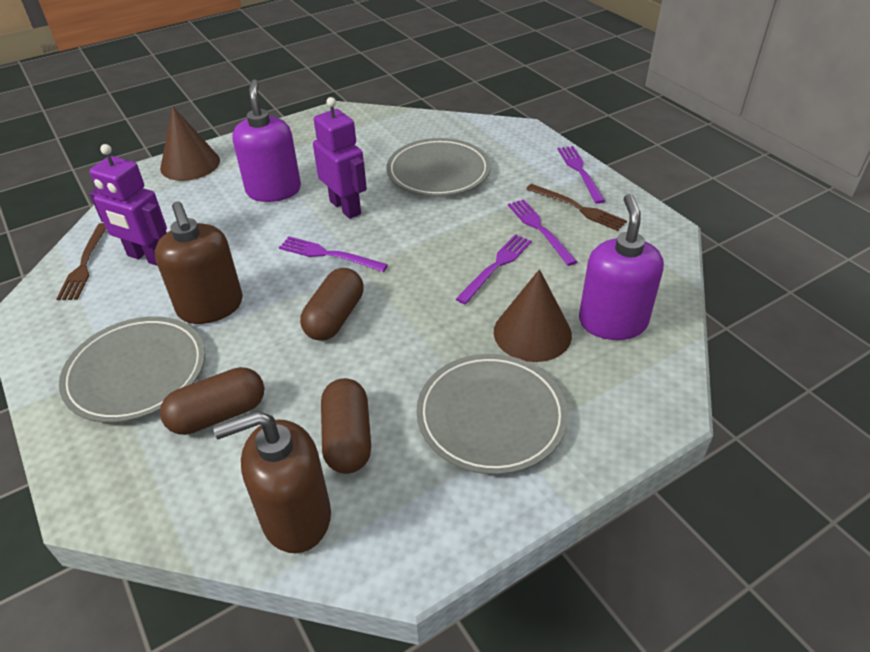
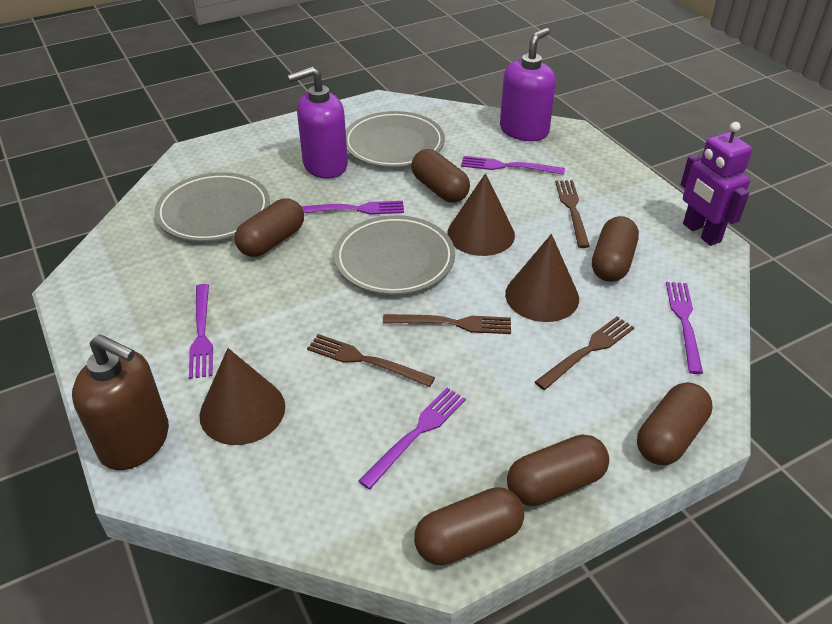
brown capsule: 3 -> 6
brown cone: 2 -> 3
brown fork: 2 -> 4
brown soap dispenser: 2 -> 1
purple fork: 4 -> 5
purple robot: 2 -> 1

